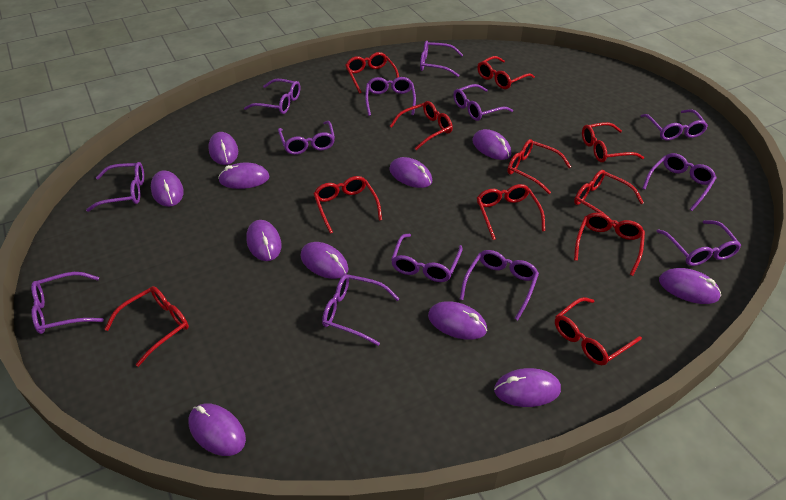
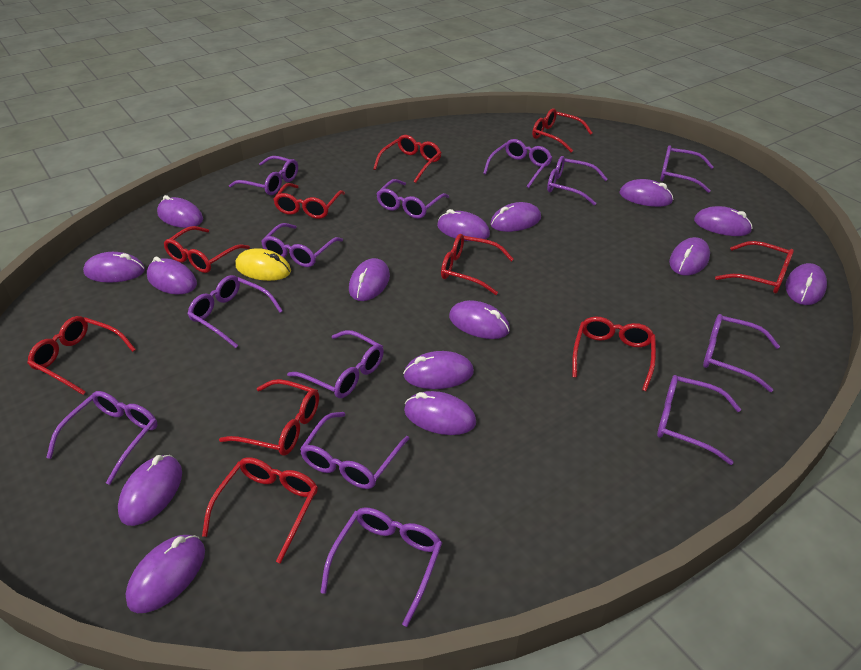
purple mouse: 11 -> 15
red glasses: 11 -> 10
yellow mouse: 0 -> 1

